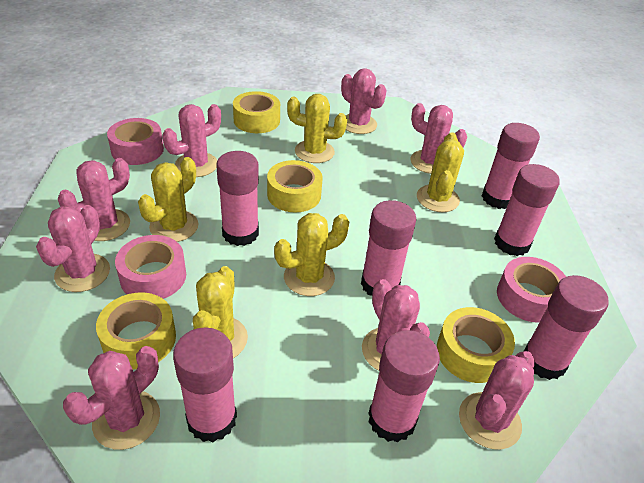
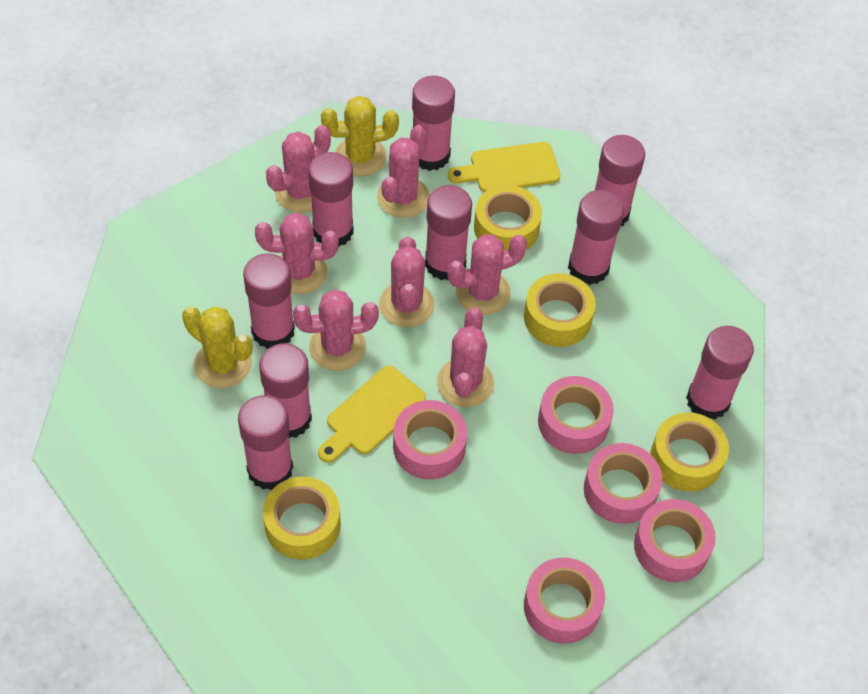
pink cactus: 8 -> 7
pink glue stick: 7 -> 9
pink tape: 3 -> 5
yellow cactus: 5 -> 2
yellow cutting board: 0 -> 2

